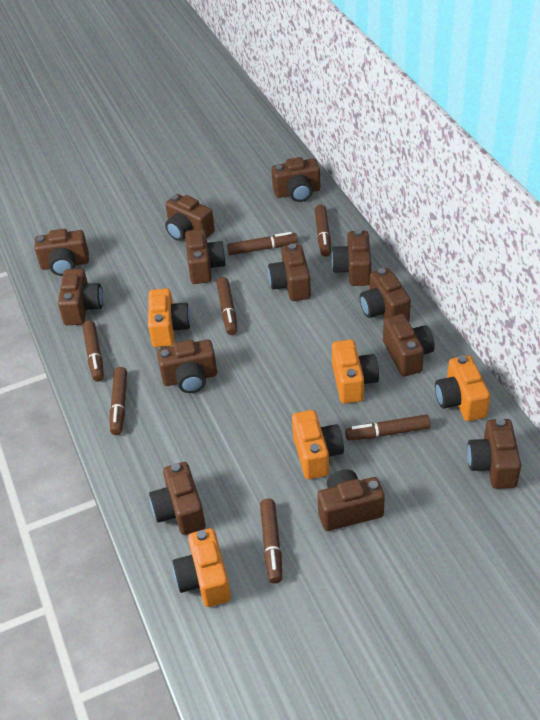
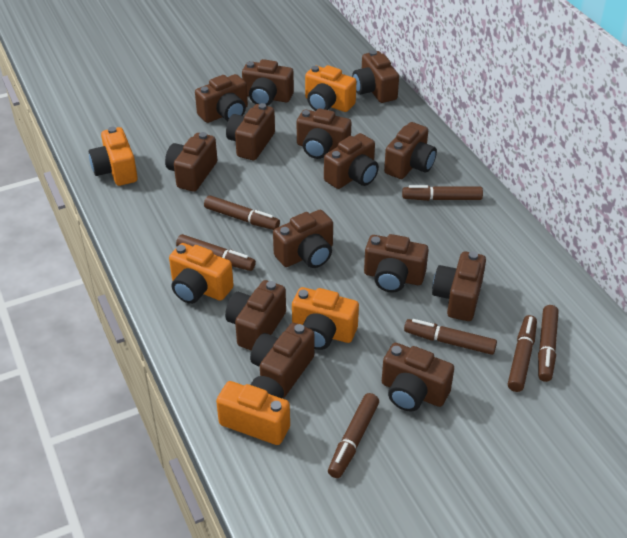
brown camera: 13 -> 14

